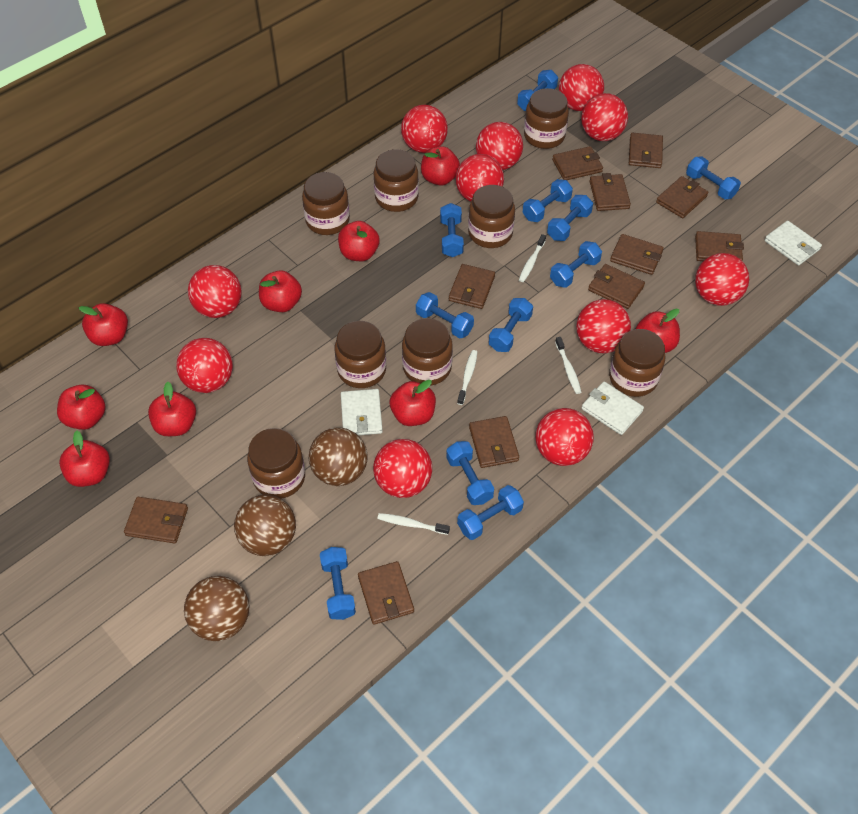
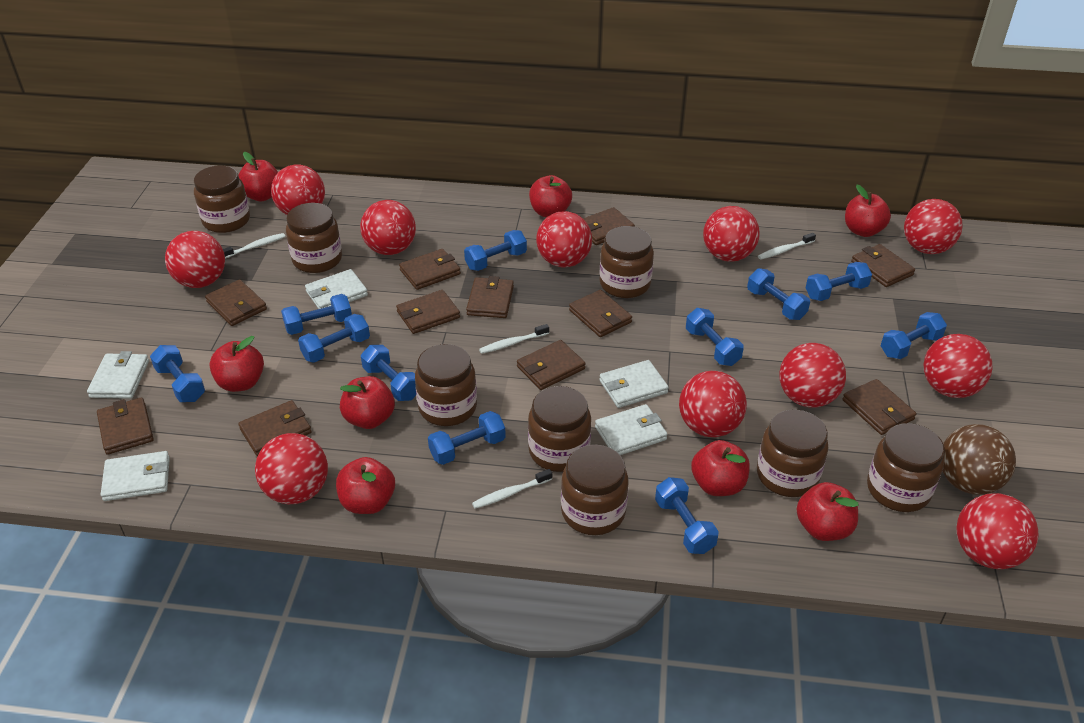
brown ball: 3 -> 1
red apple: 9 -> 8
white wallet: 3 -> 5

